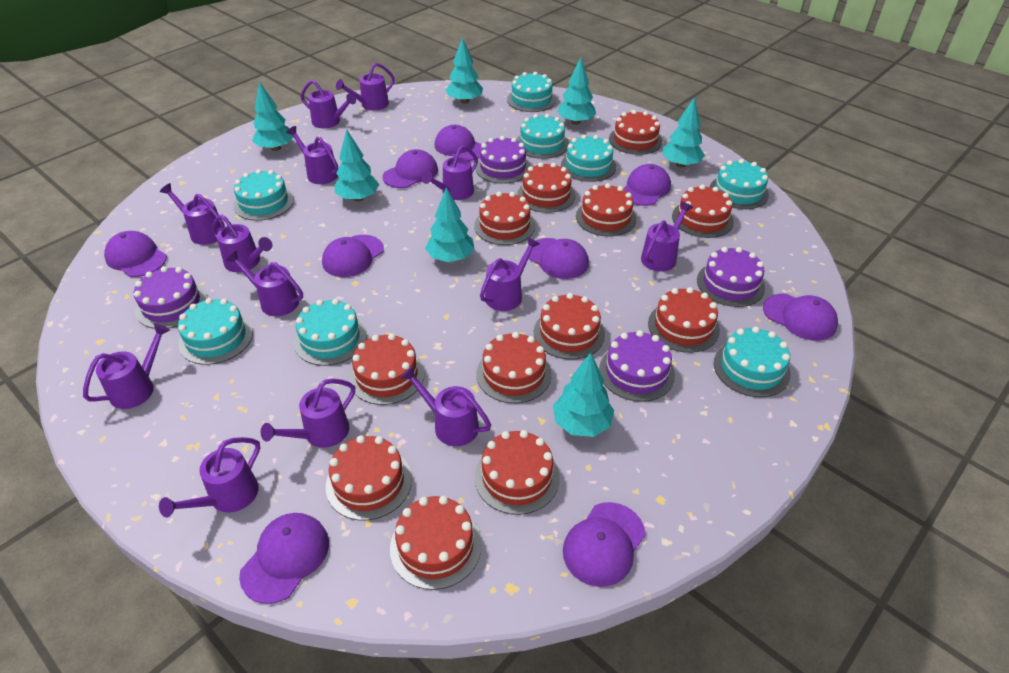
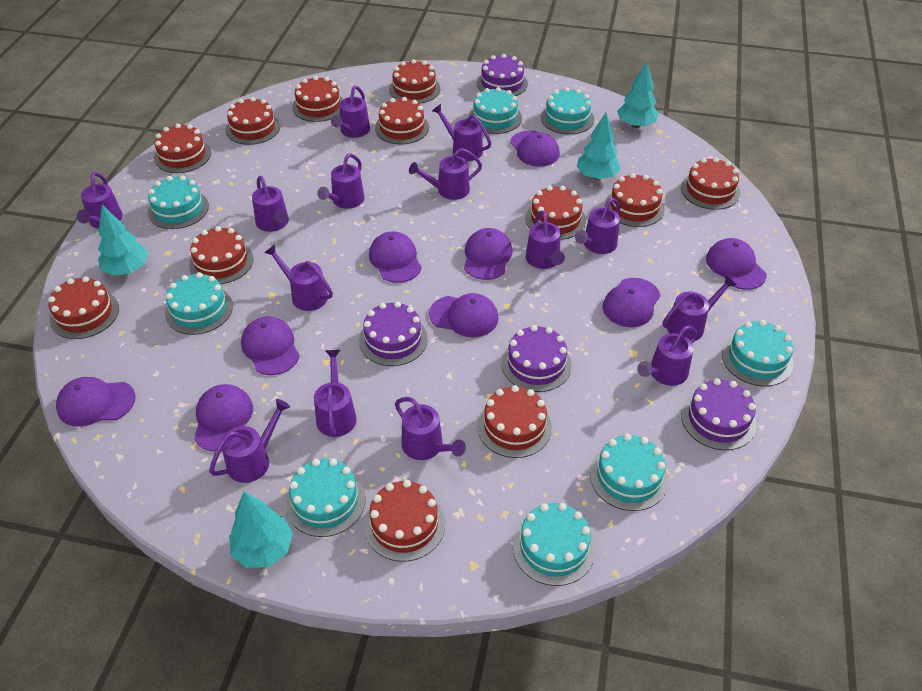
purple watering can: 13 -> 14
turquoise tree: 7 -> 4

